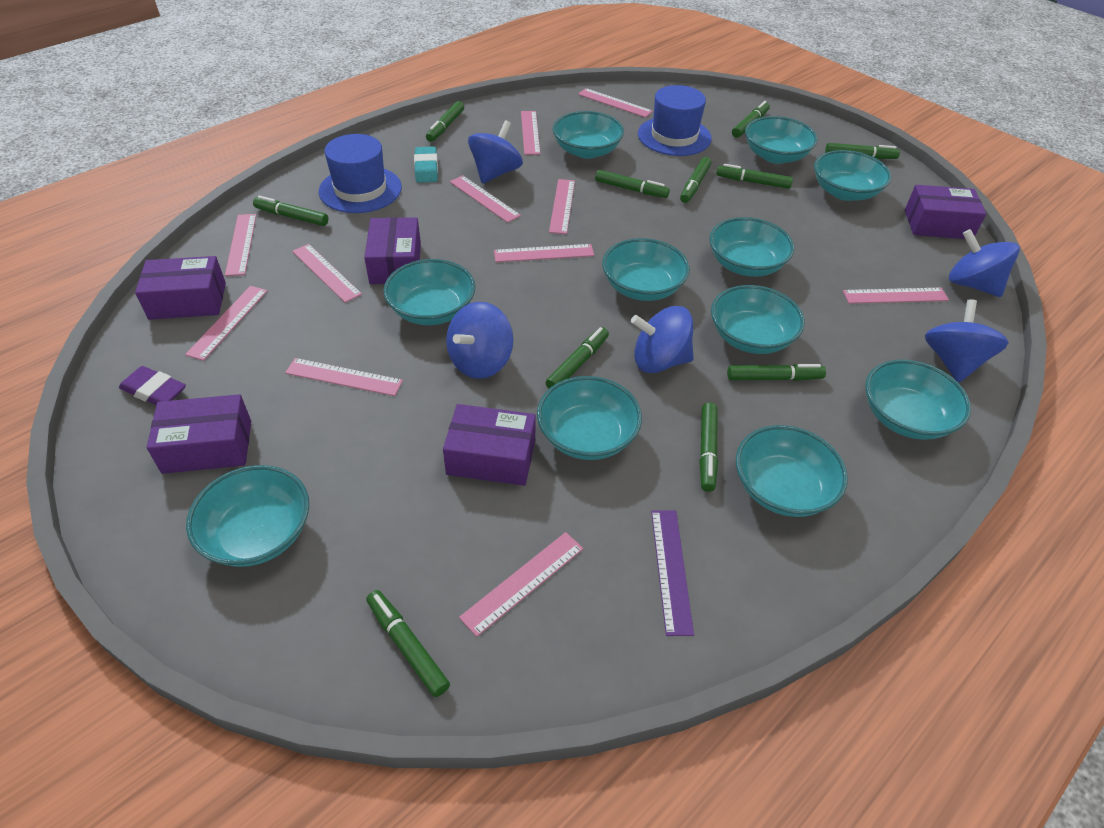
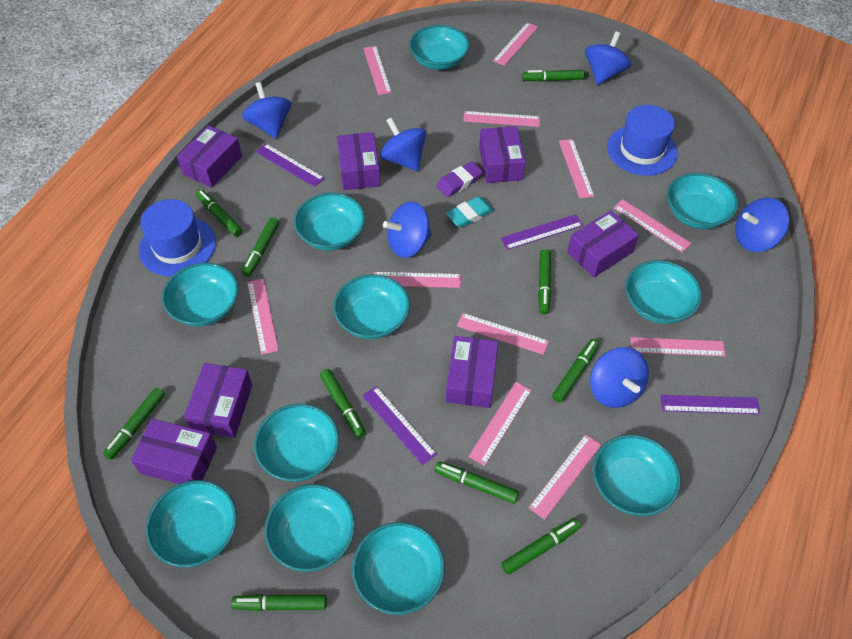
blue spinning top: 5 -> 6
green marker: 11 -> 10
purple box: 5 -> 7
purple ruler: 1 -> 4

